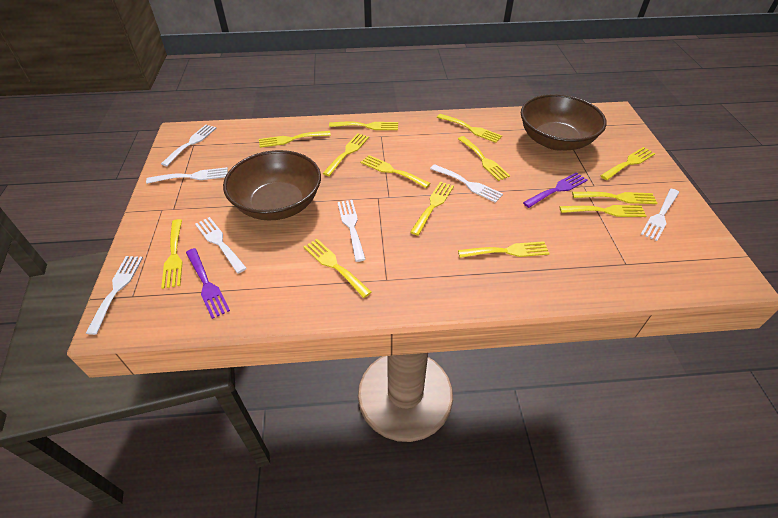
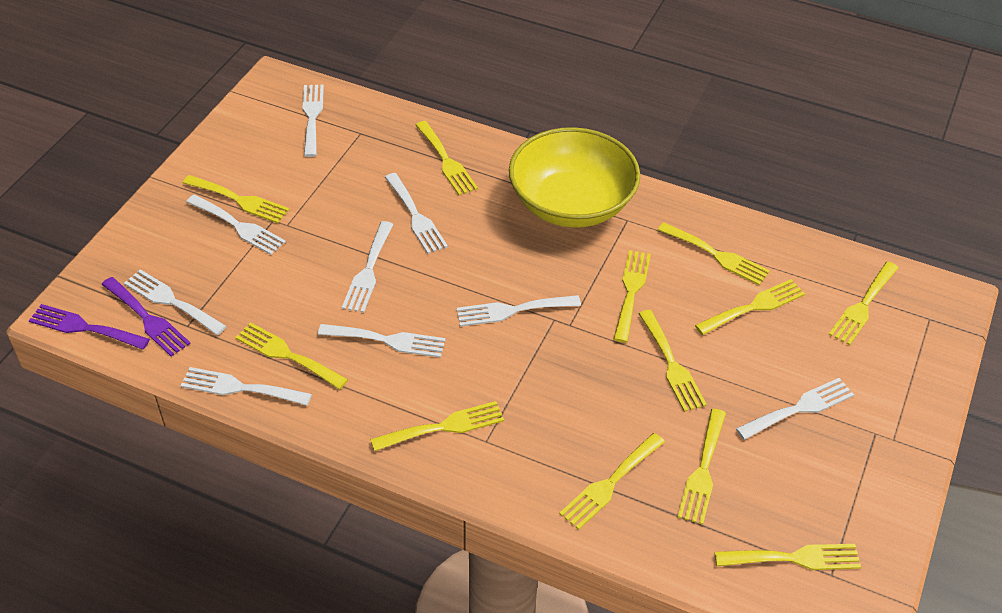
brown bowl: 2 -> 0
white fork: 7 -> 9
yellow bowl: 0 -> 1
yellow fork: 13 -> 12

